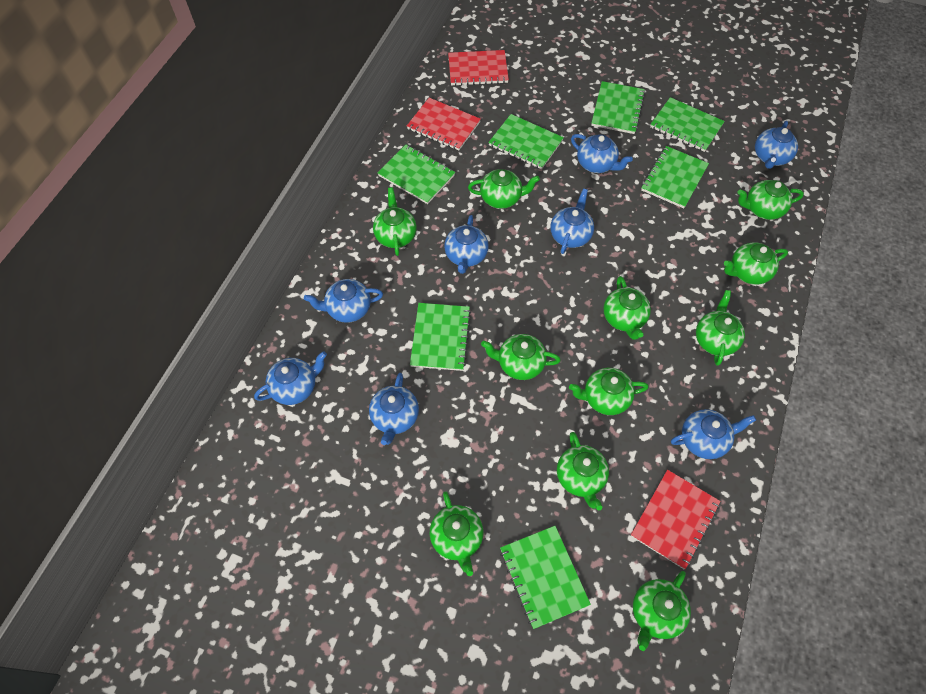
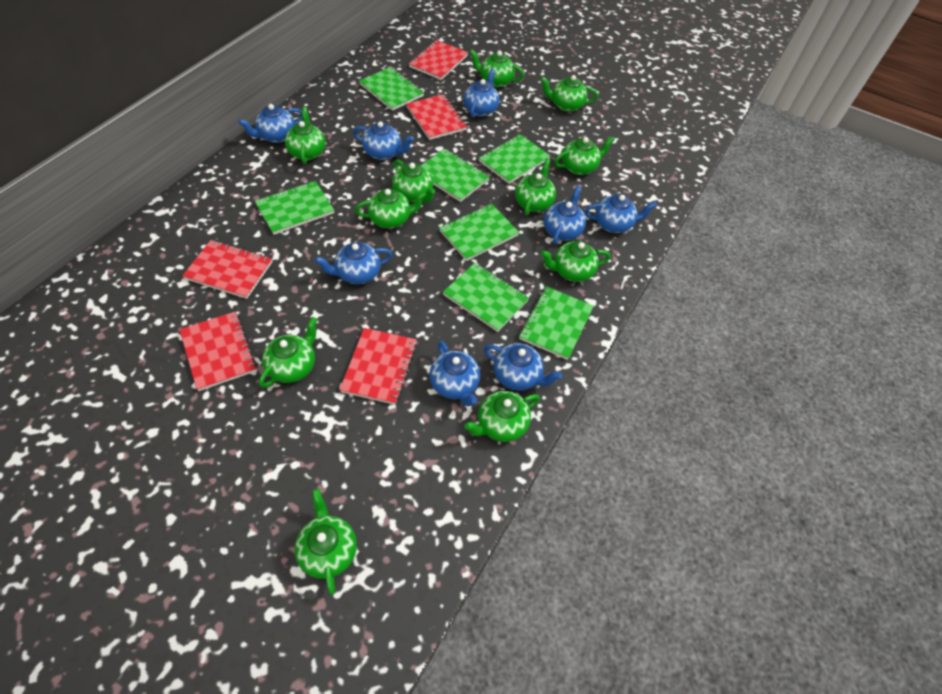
red notebook: 3 -> 5

